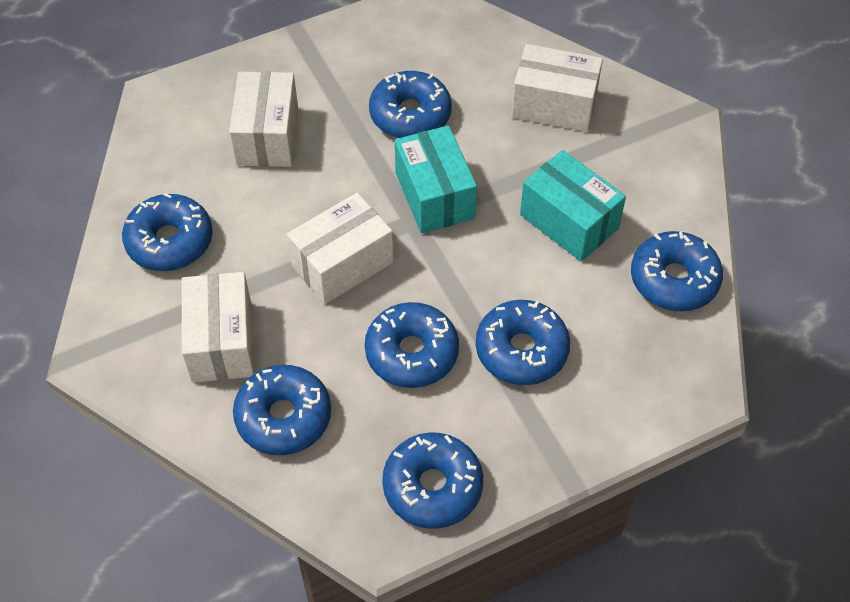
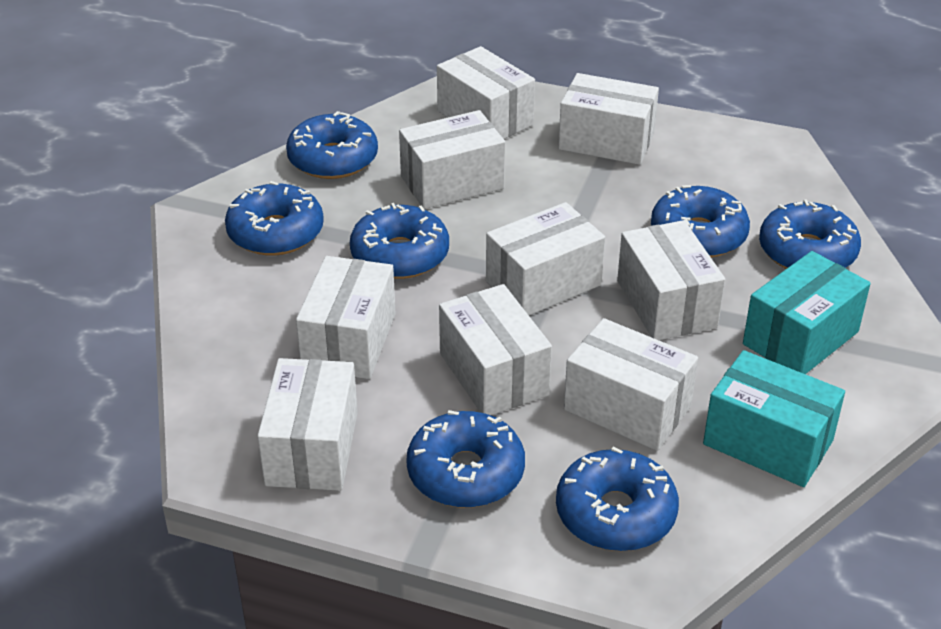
white box: 4 -> 9

